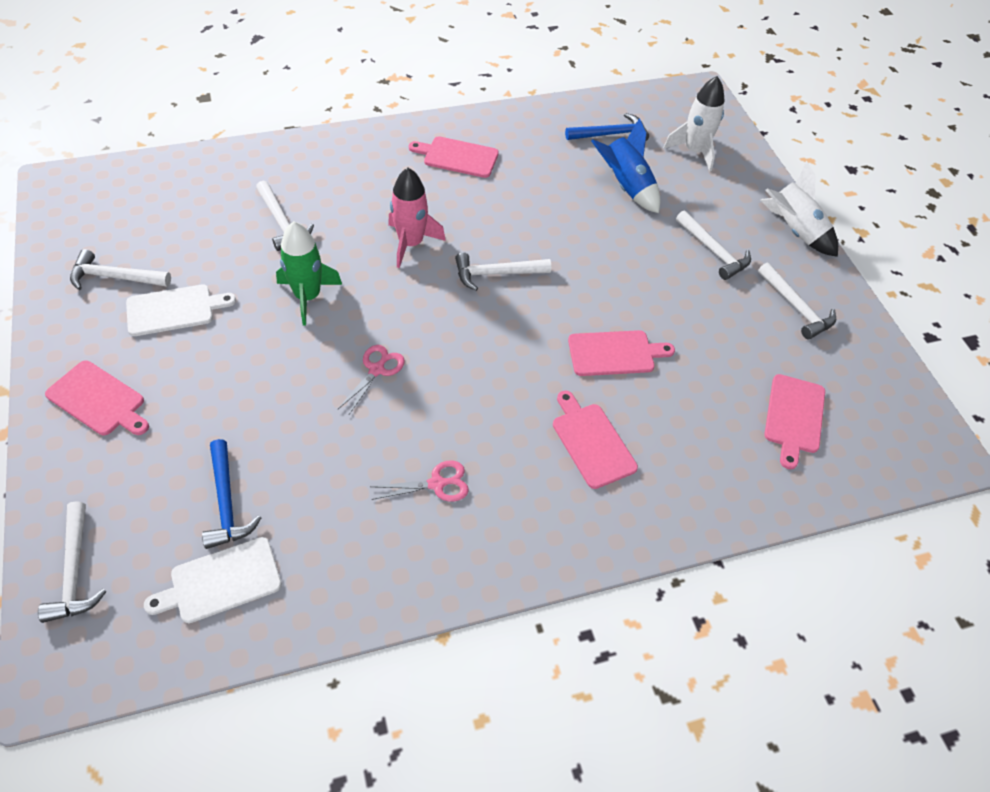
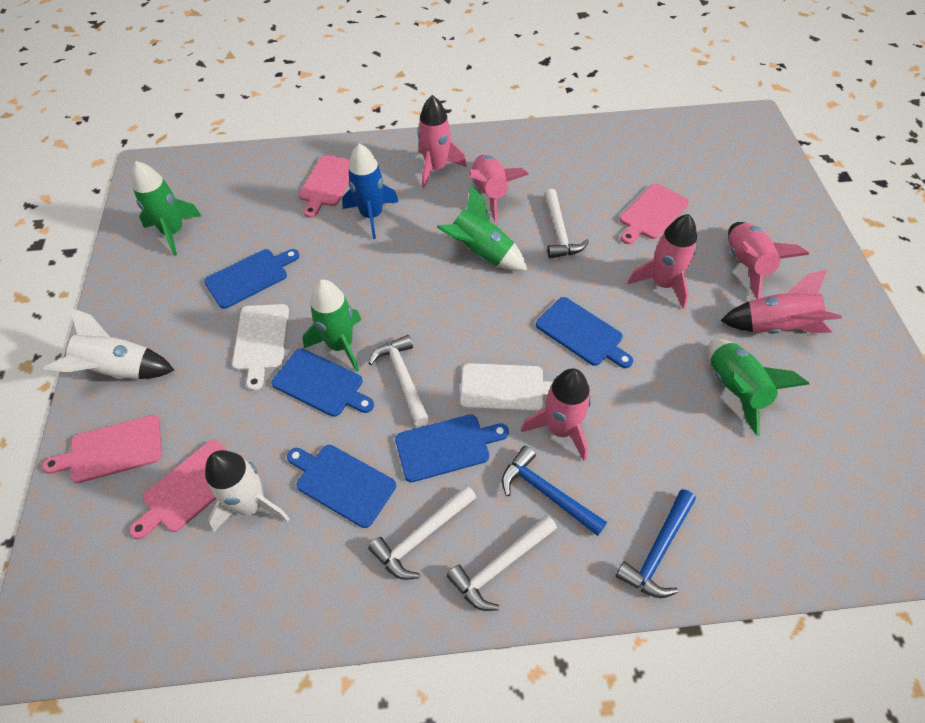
blue cutting board: 0 -> 5
green rocket: 1 -> 4
pink cutting board: 5 -> 4
pink rocket: 1 -> 6
pink scissors: 2 -> 0
white hammer: 6 -> 4

